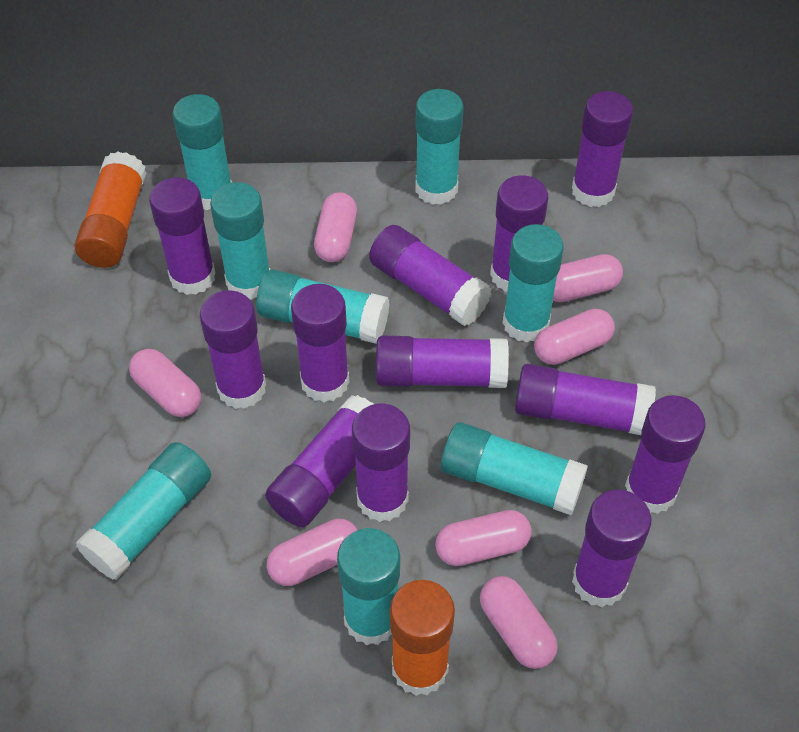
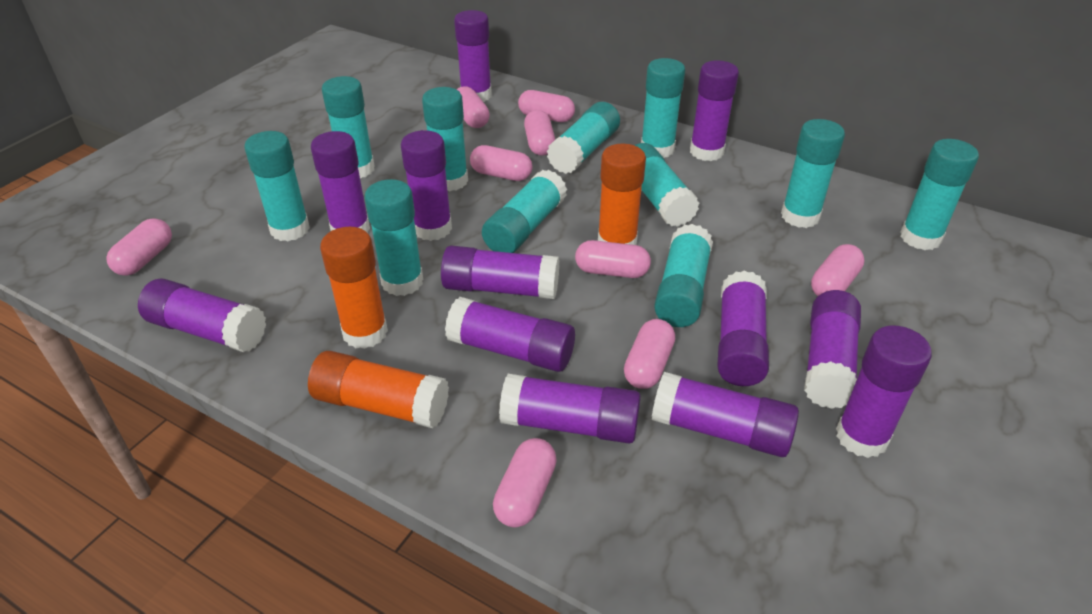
orange glue stick: 2 -> 3
pink capsule: 7 -> 9
turquoise glue stick: 8 -> 11

